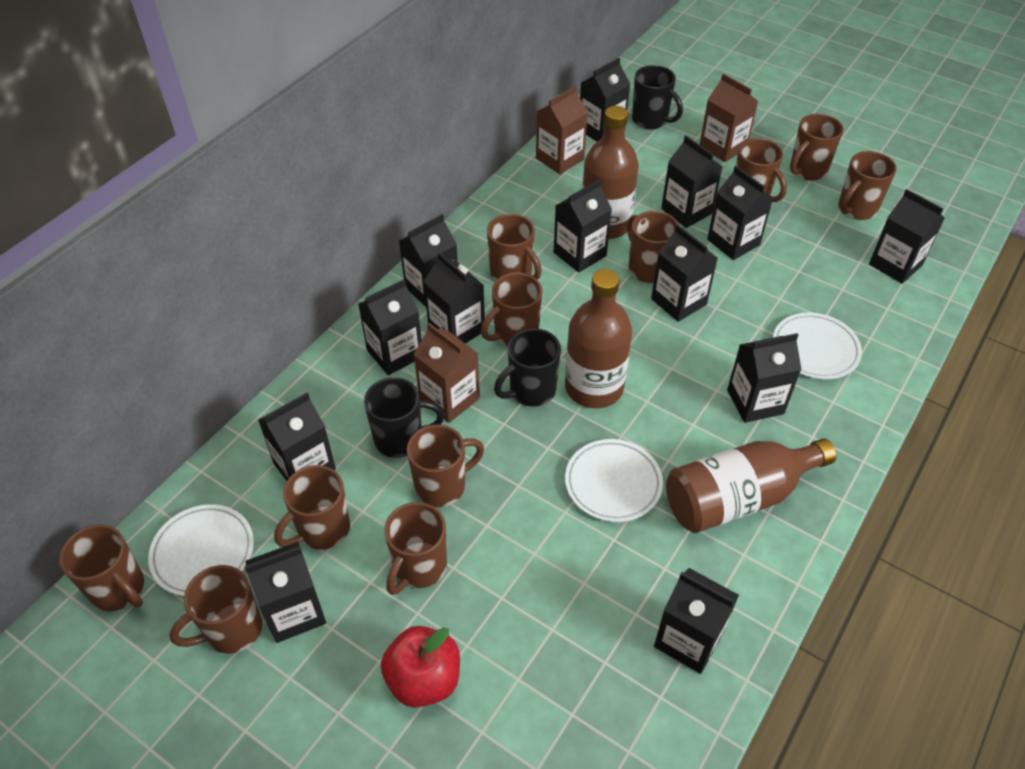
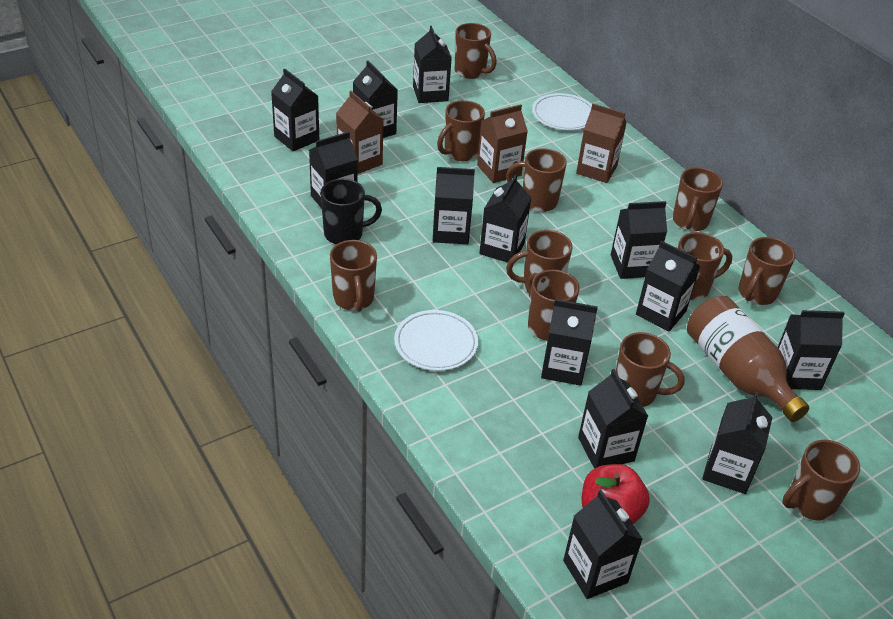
black mug: 3 -> 1
brown bottle: 3 -> 1
white plate: 3 -> 2

